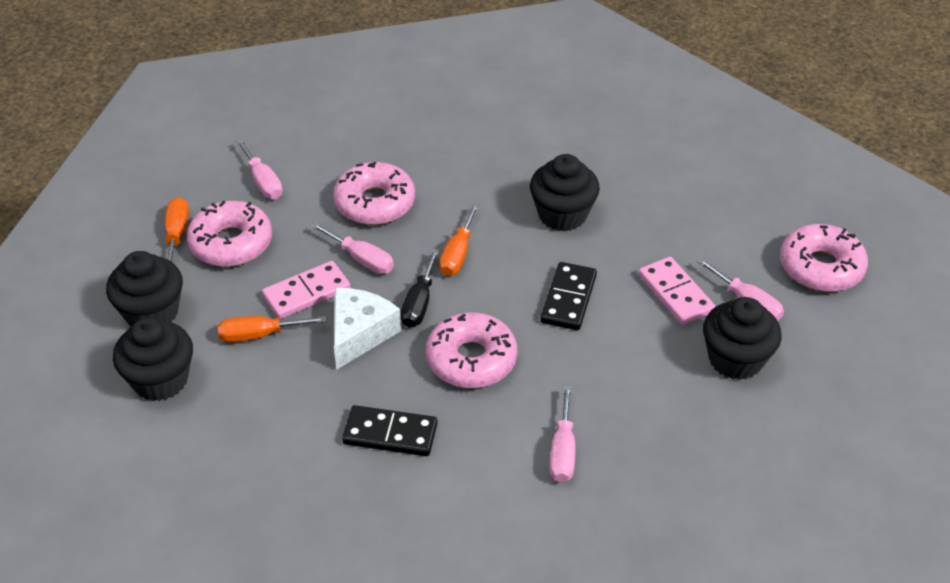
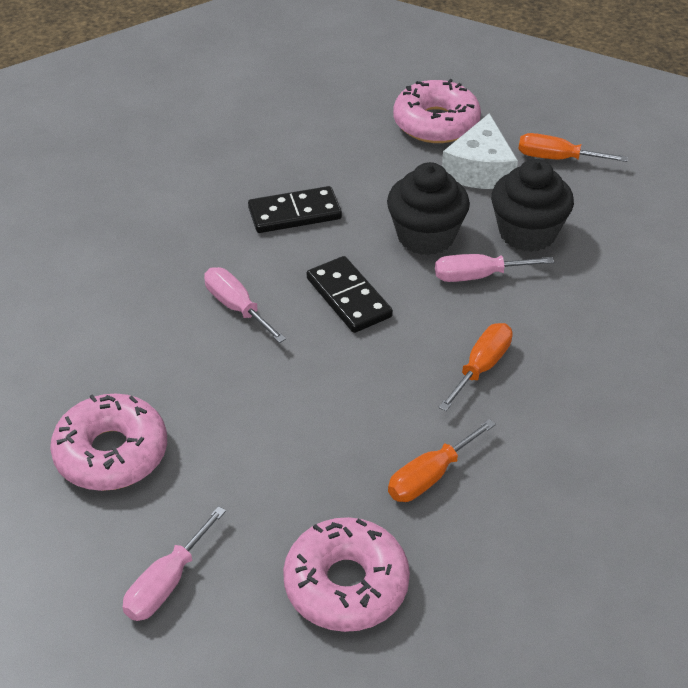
black cupcake: 4 -> 2
black screwdriver: 1 -> 0
pink domino: 2 -> 0
pink donut: 4 -> 3
pink screwdriver: 4 -> 3

